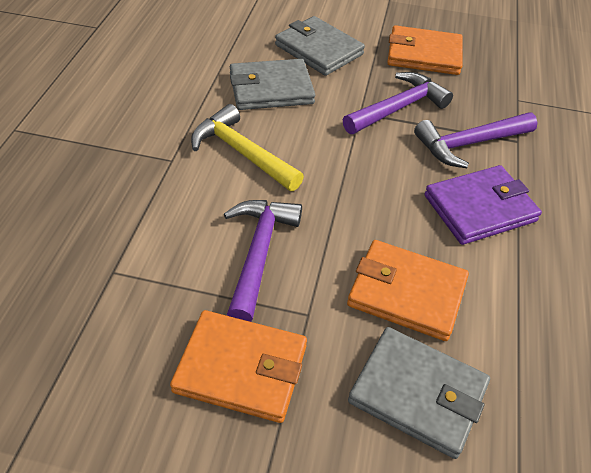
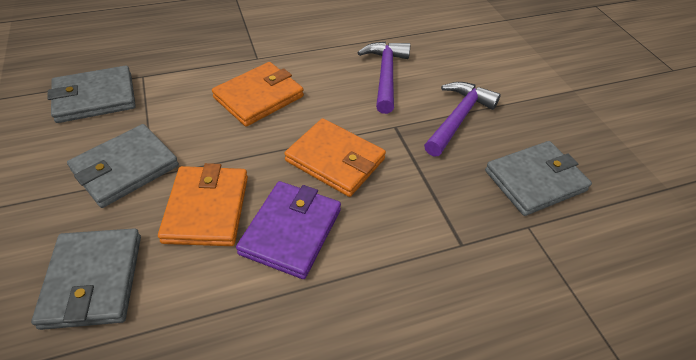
grey wallet: 3 -> 4
purple hammer: 3 -> 2
yellow hammer: 1 -> 0

